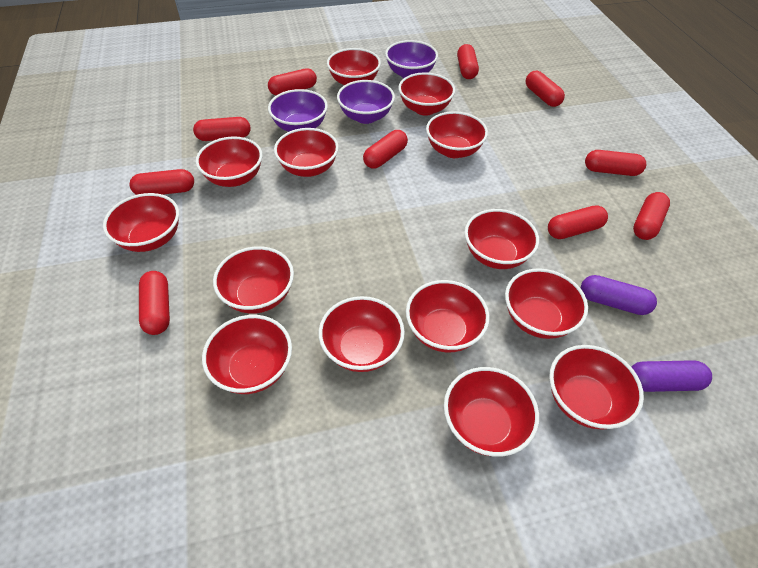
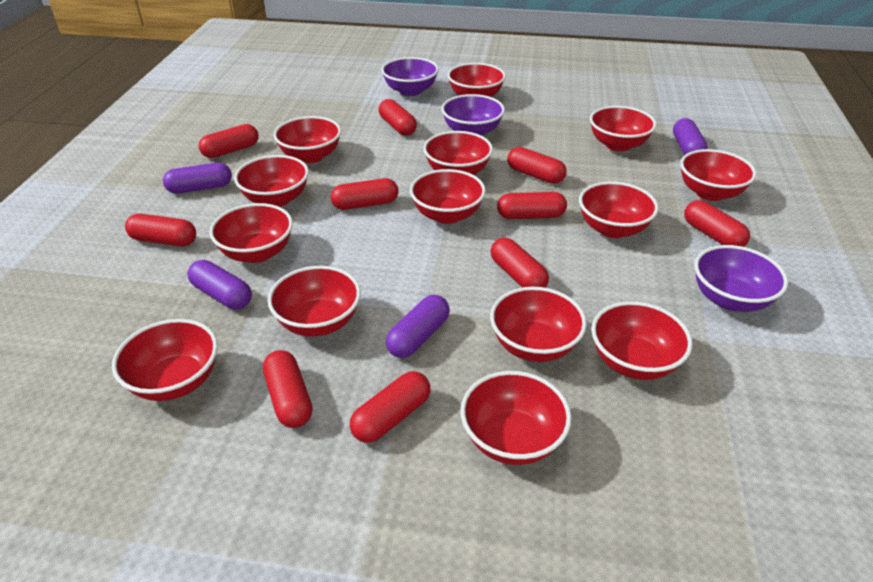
purple capsule: 2 -> 4

